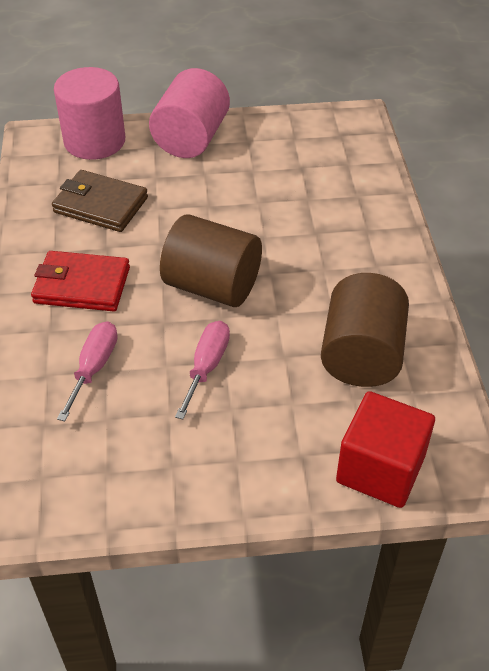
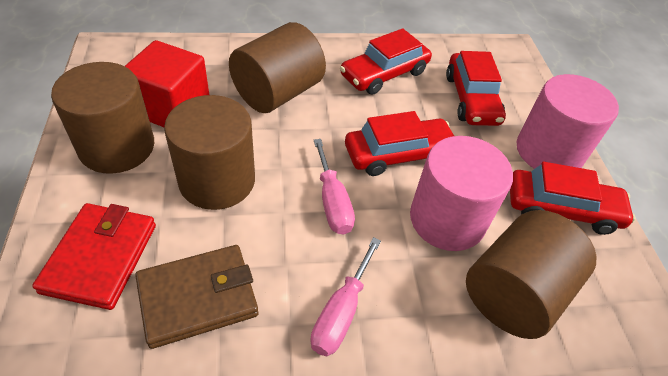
brown cylinder: 2 -> 4
red car: 0 -> 4

